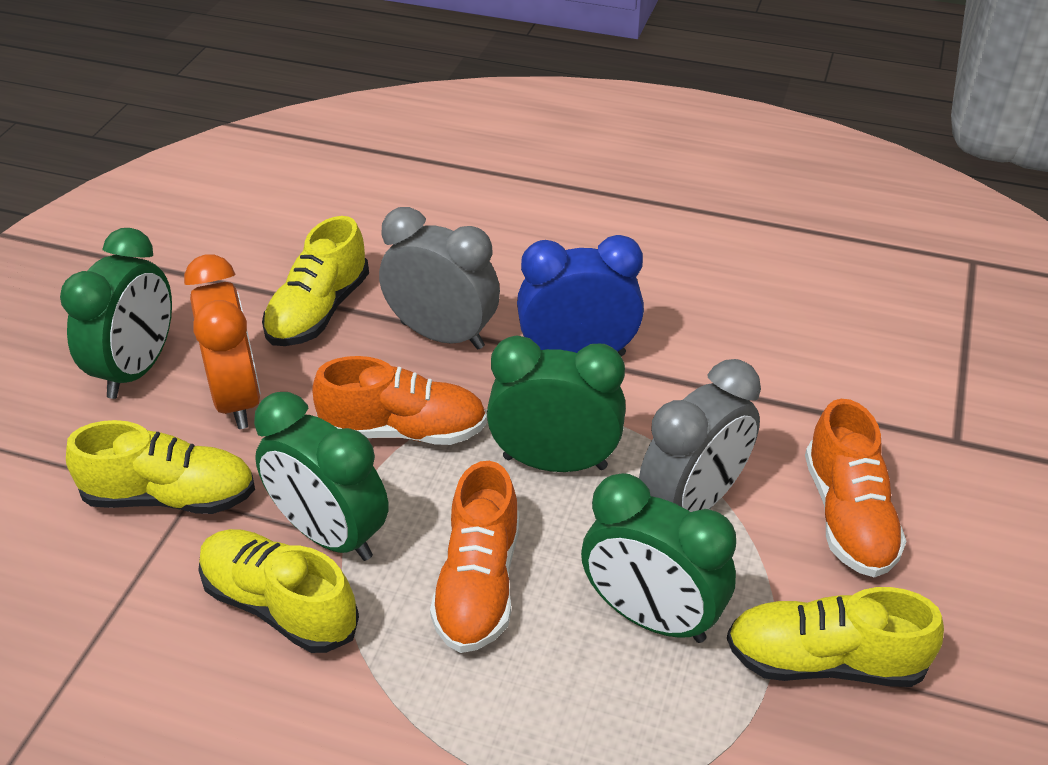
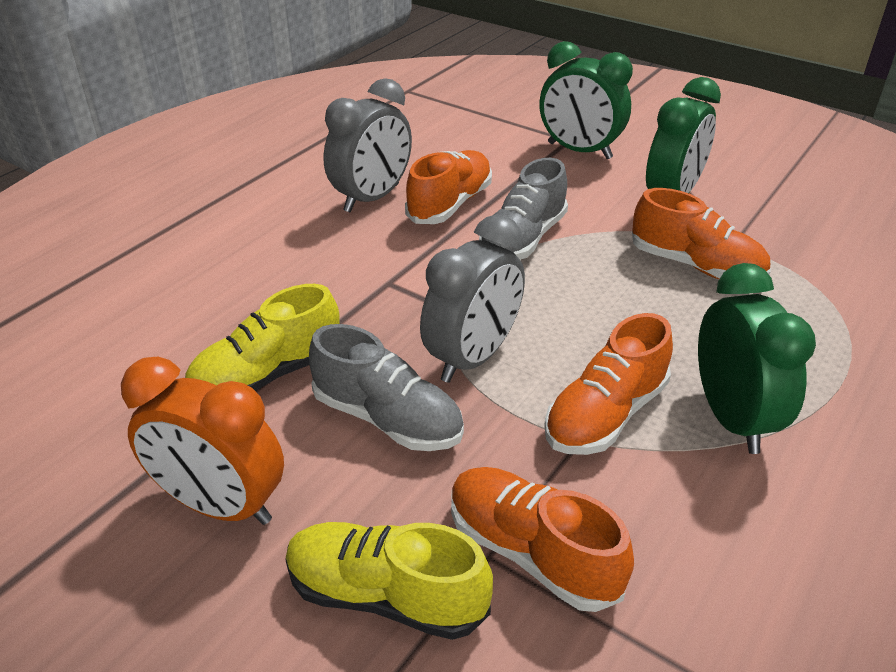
blue clock: 1 -> 0
green clock: 4 -> 3
grey shoe: 0 -> 2
orange shoe: 3 -> 4
yellow shoe: 4 -> 2

